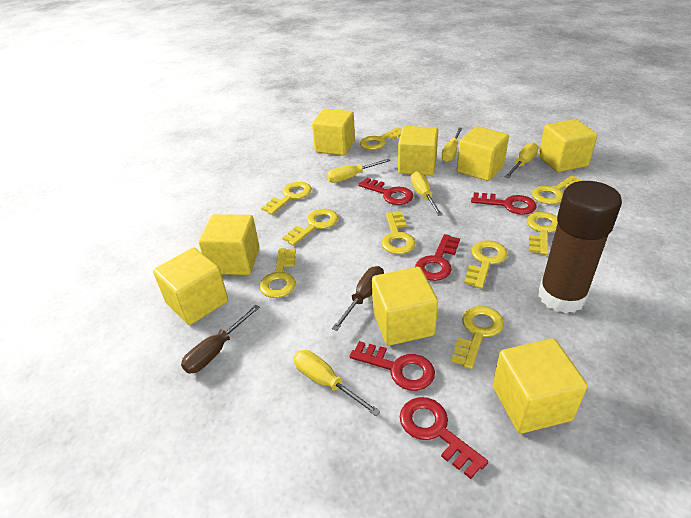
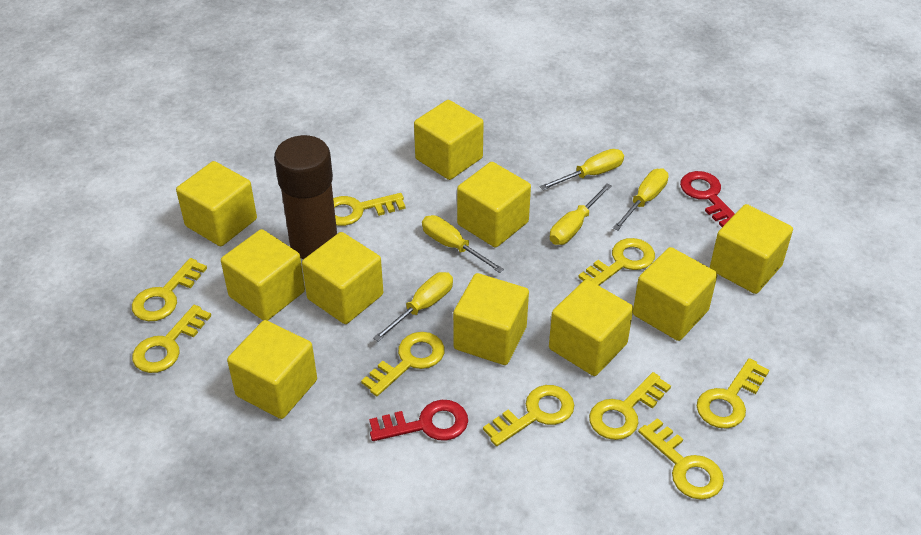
brown screwdriver: 2 -> 0
red key: 5 -> 2
yellow cube: 8 -> 10

